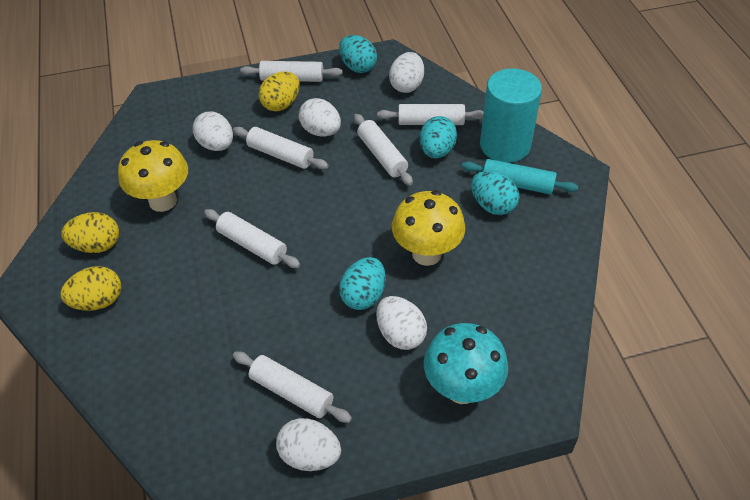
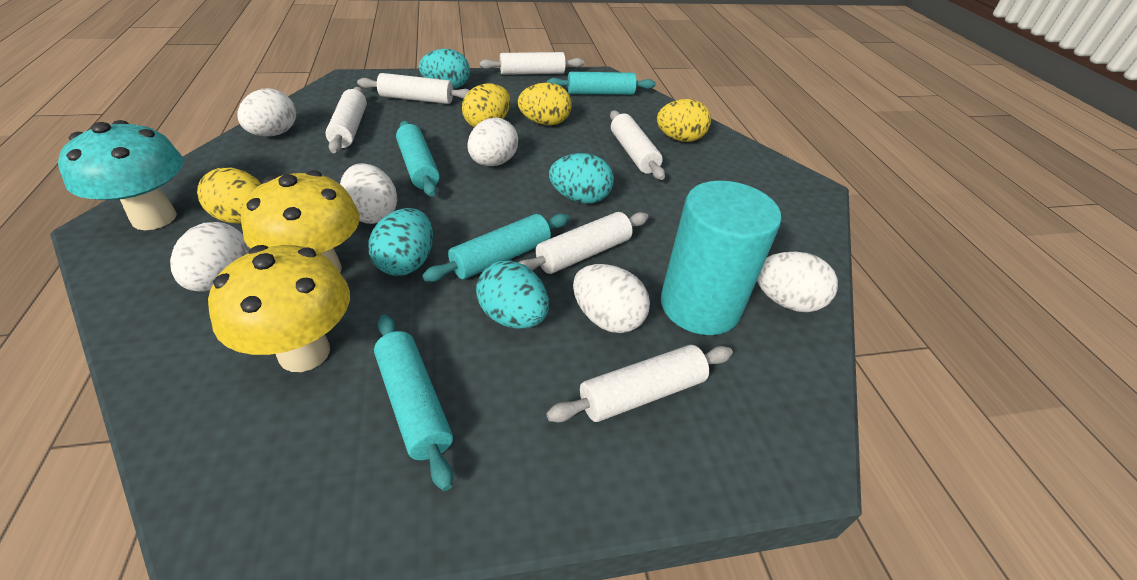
turquoise rolling pin: 1 -> 4
white egg: 5 -> 6
yellow egg: 3 -> 4

